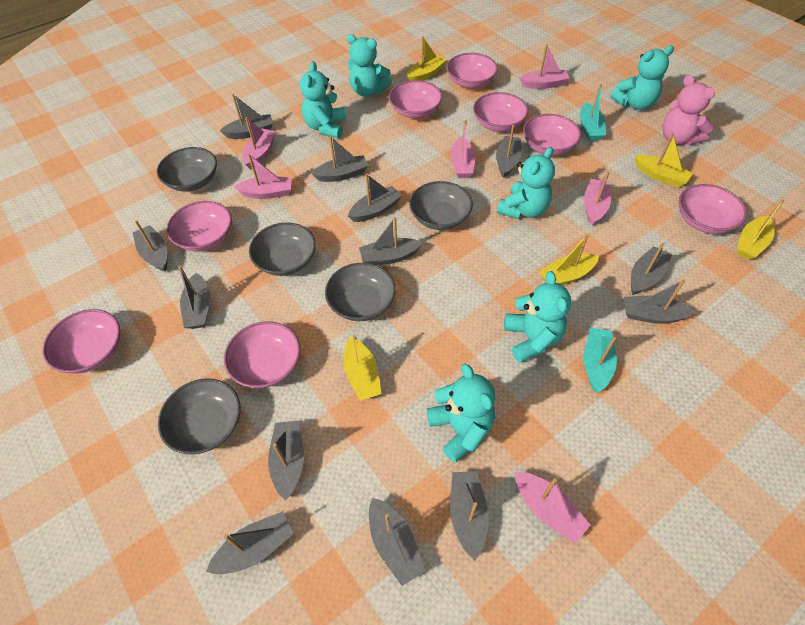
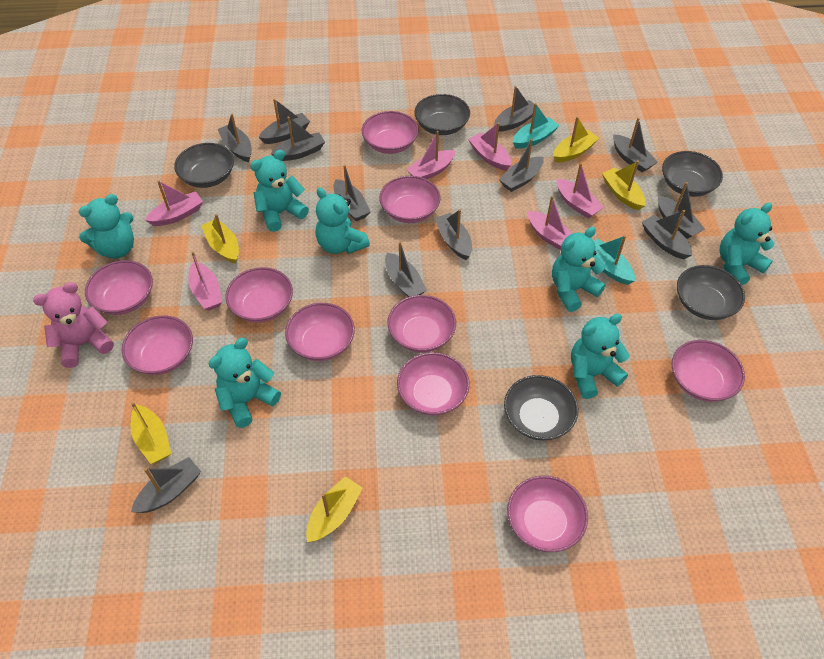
grey boat: 13 -> 12
pink bowl: 8 -> 10
turquoise teddy bear: 6 -> 7

